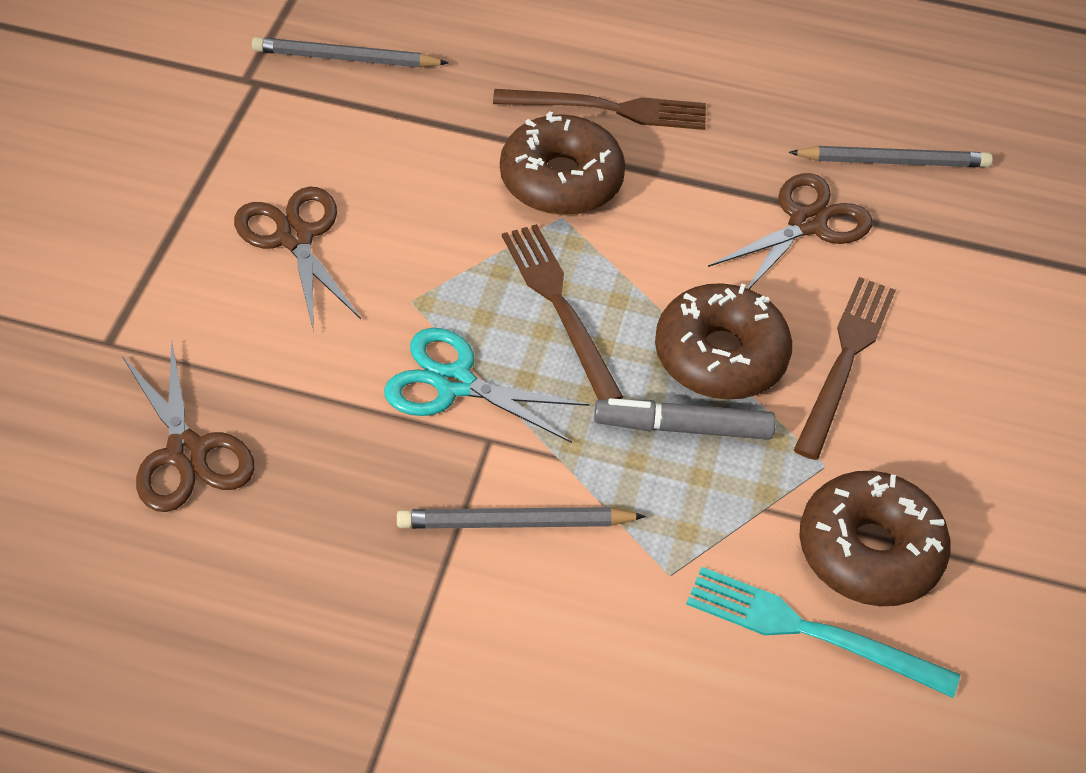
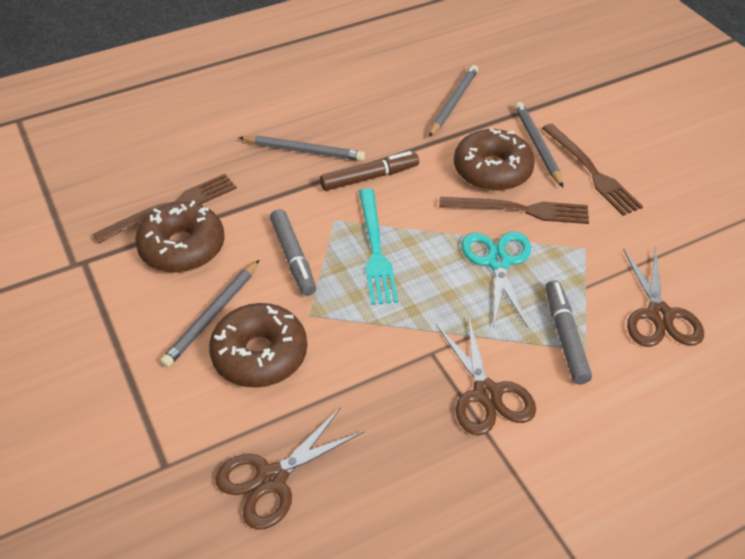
brown marker: 0 -> 1
grey marker: 1 -> 2
grey pencil: 3 -> 4

